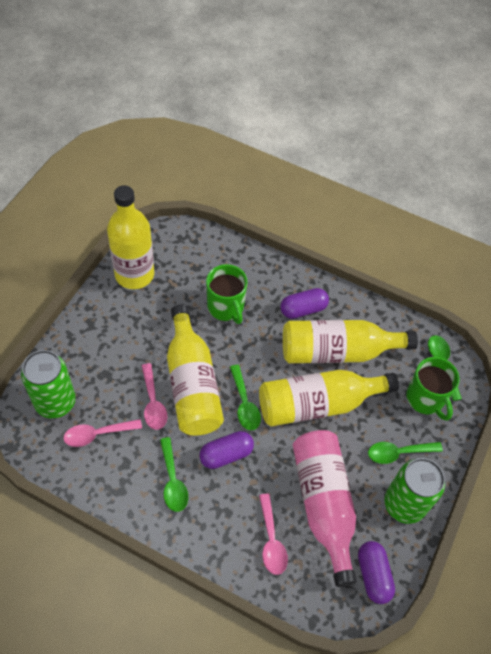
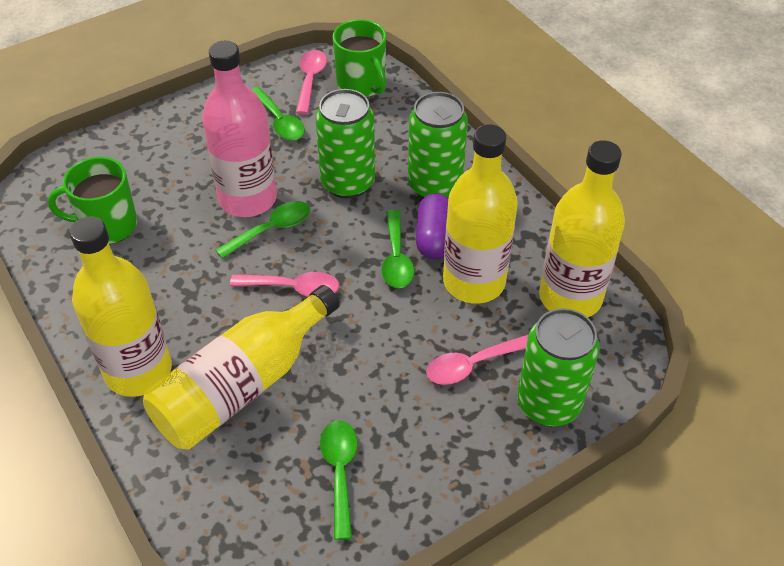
green can: 2 -> 3
purple capsule: 3 -> 1

